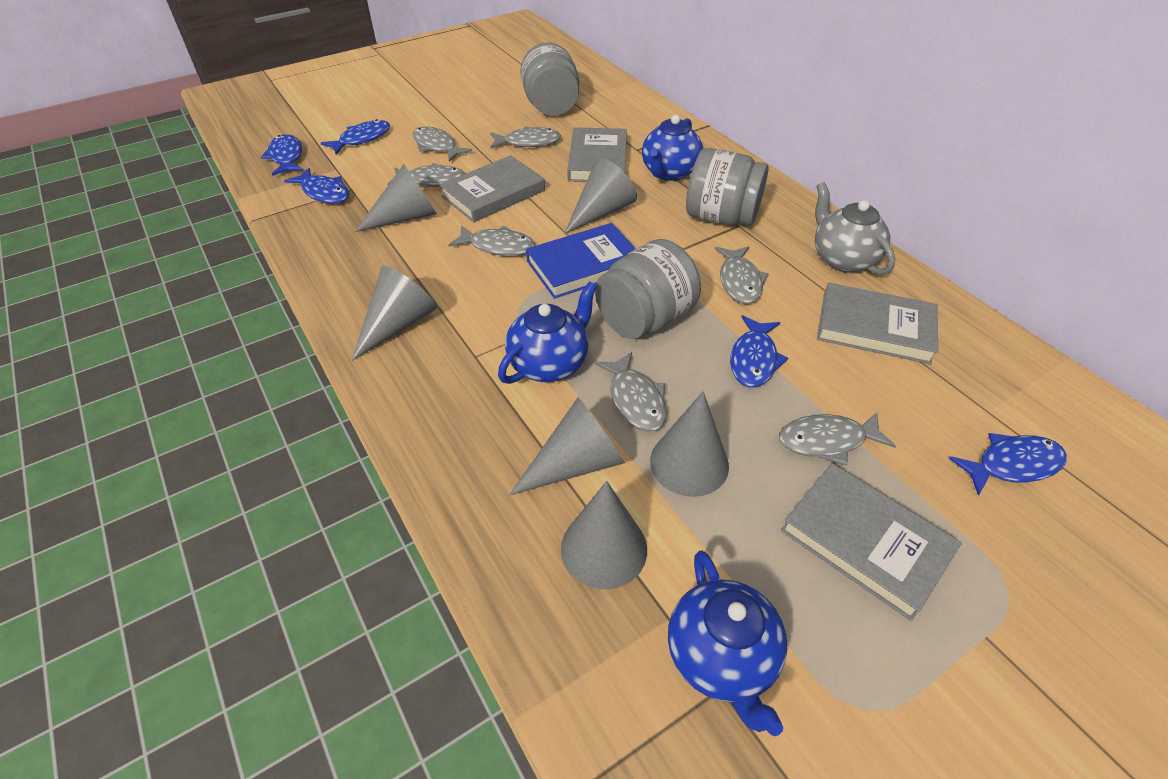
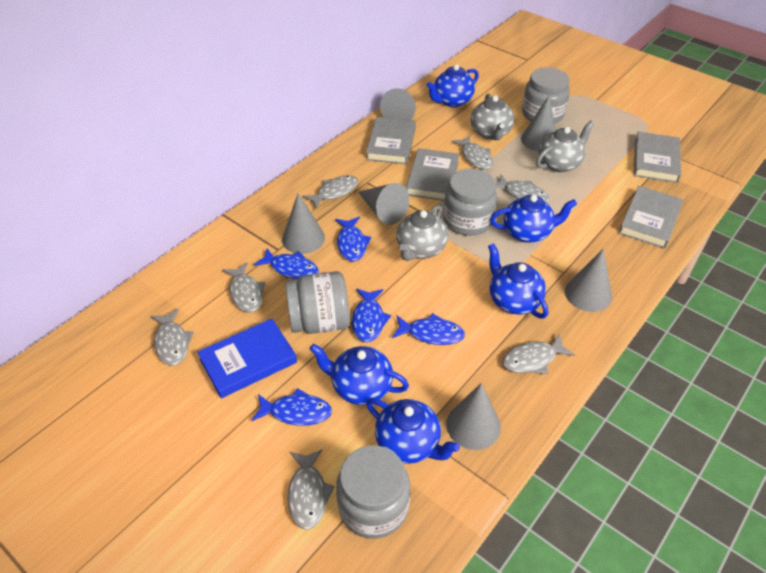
blue teapot: 3 -> 5
grey jar: 3 -> 4
grey teapot: 1 -> 3

